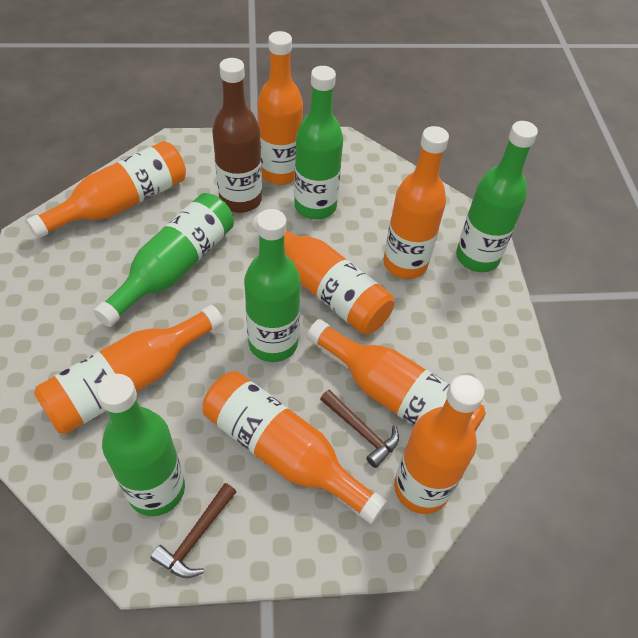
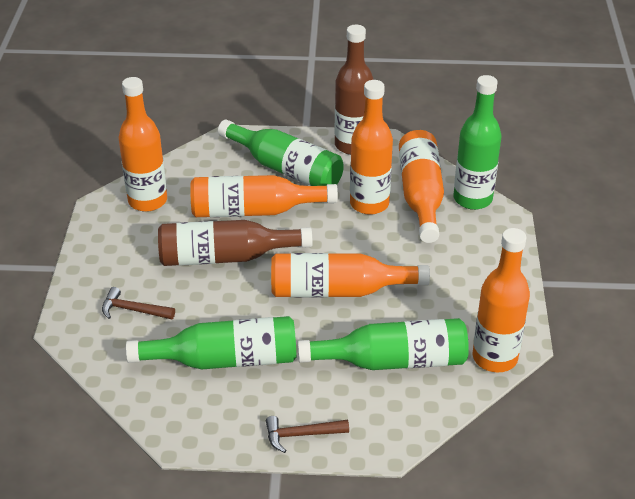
brown bottle: 1 -> 2
green bottle: 5 -> 4
orange bottle: 8 -> 6

